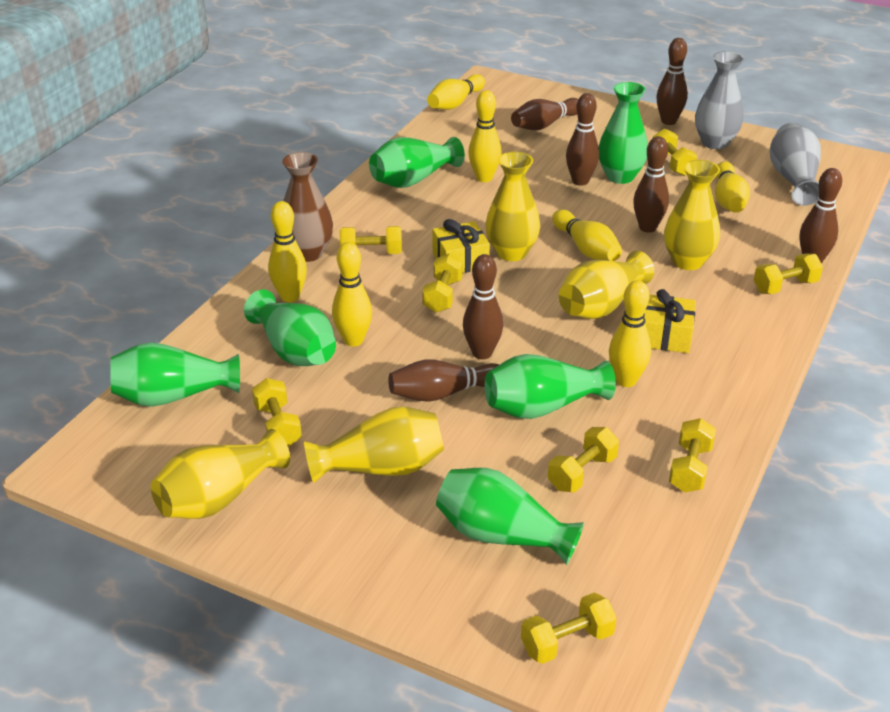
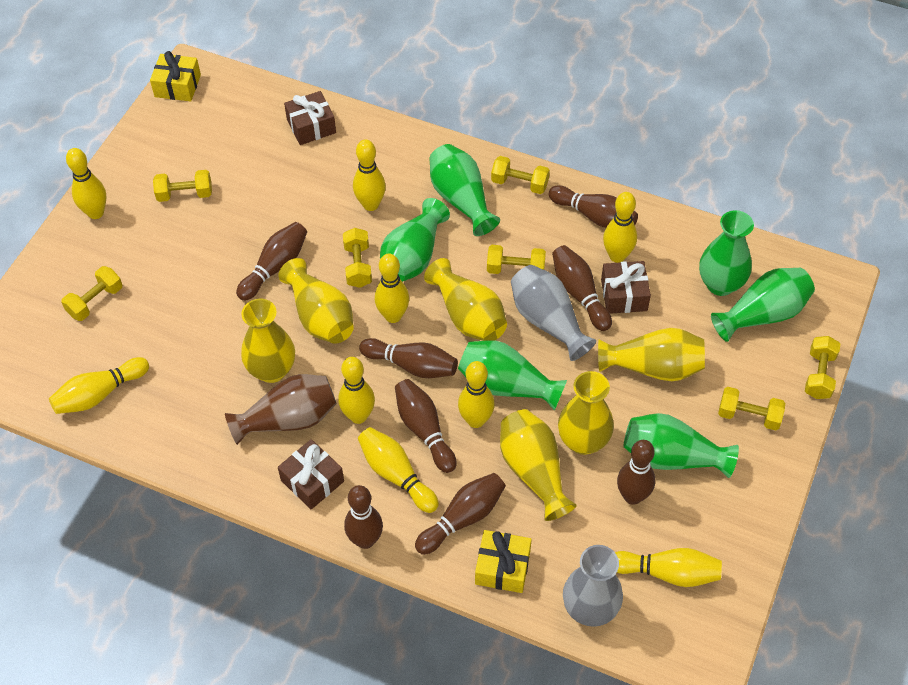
brown bowling pin: 7 -> 8
brown gift: 0 -> 3
yellow bowling pin: 7 -> 9
yellow dumbbell: 8 -> 7
yellow vase: 5 -> 6

